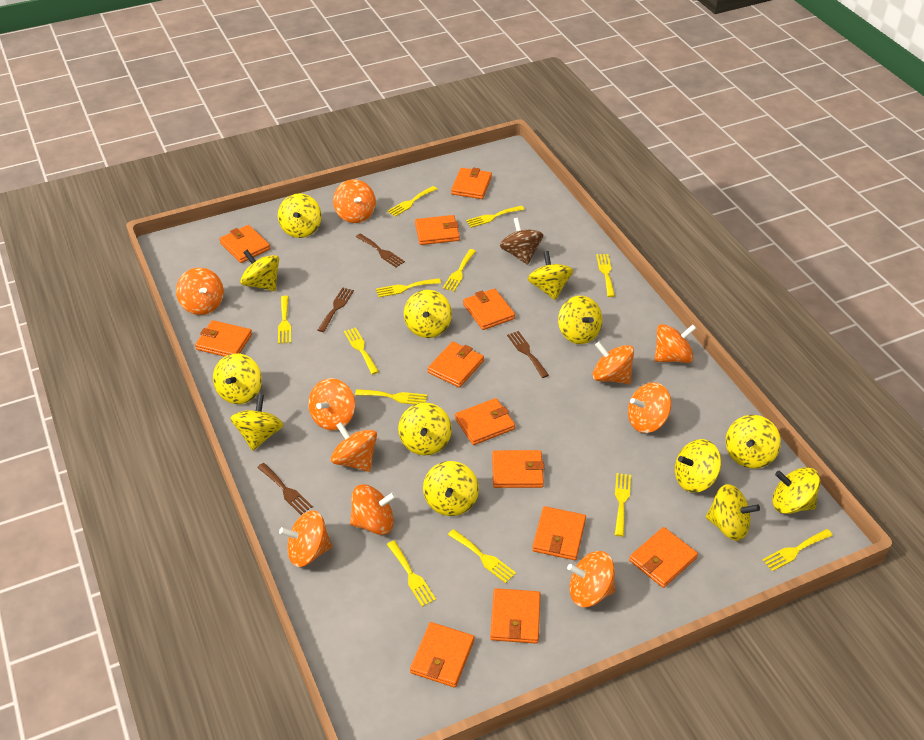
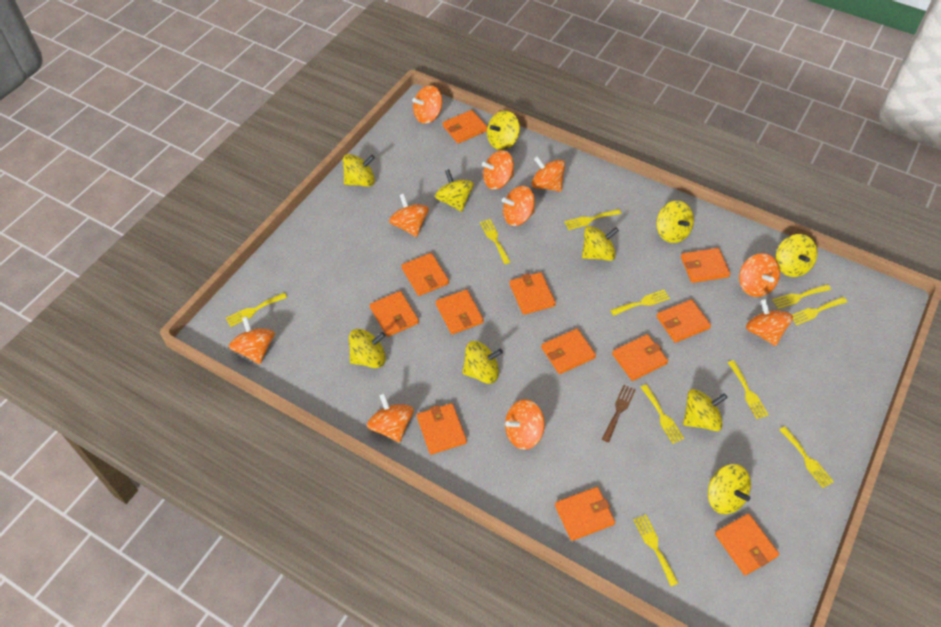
brown fork: 4 -> 1
brown spinning top: 1 -> 0
yellow fork: 12 -> 10
yellow spinning top: 13 -> 10

